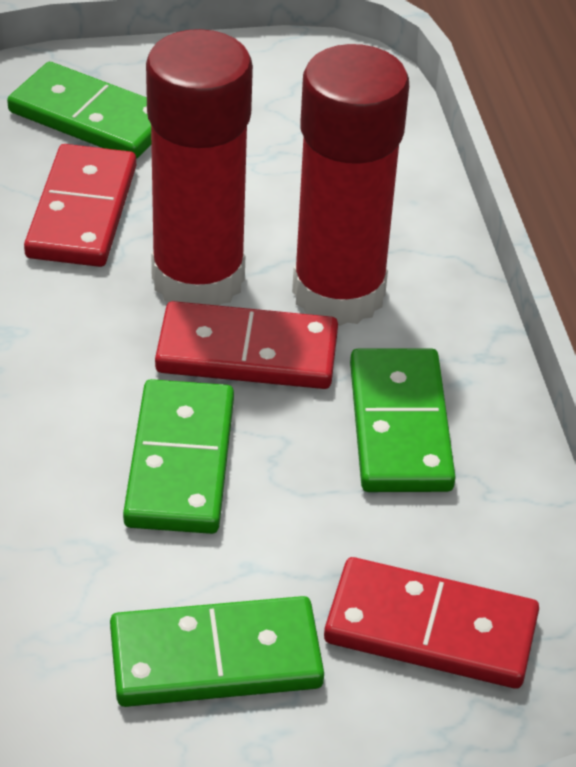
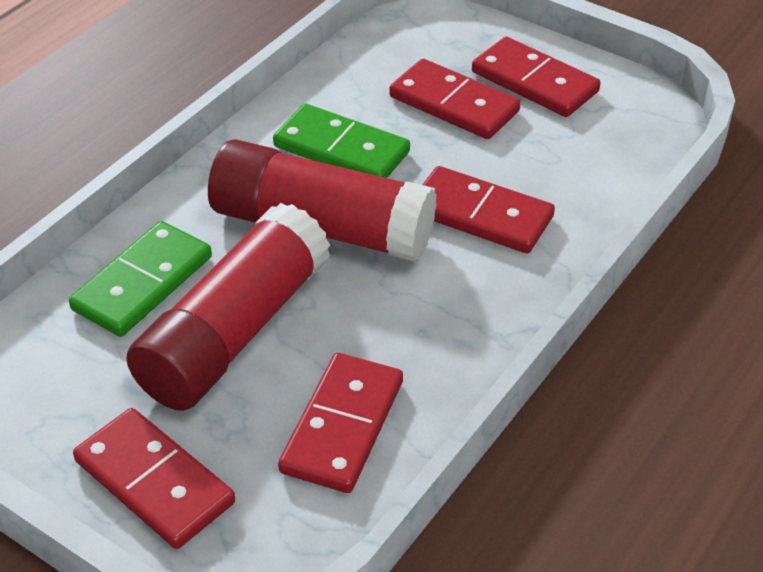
green domino: 4 -> 2
red domino: 3 -> 5

